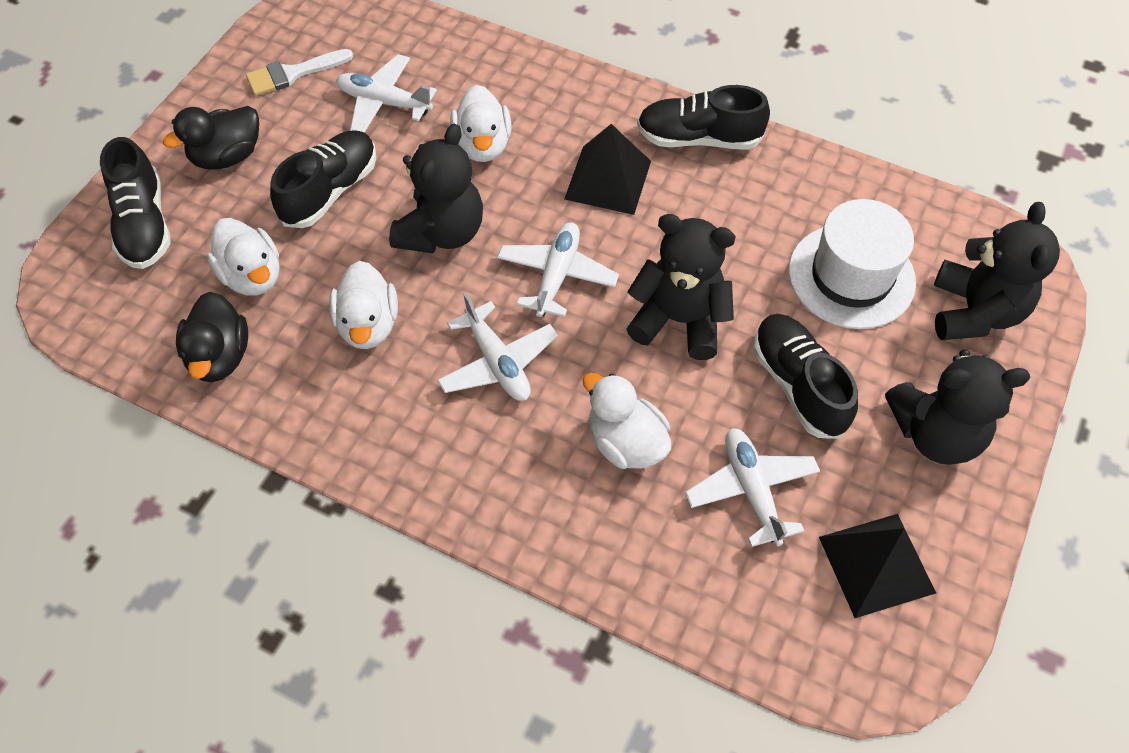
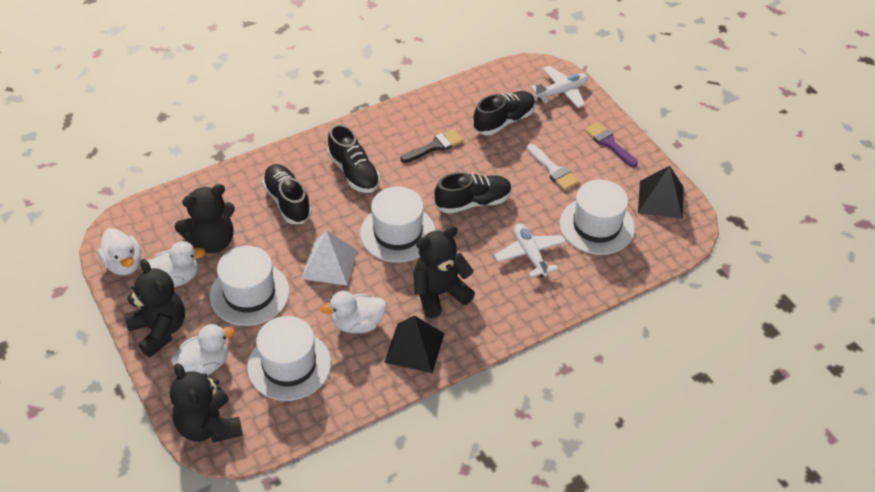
black brush: 0 -> 1
black duck: 2 -> 0
purple brush: 0 -> 1
white hat: 1 -> 4
white plane: 4 -> 2
white pyramid: 0 -> 1

